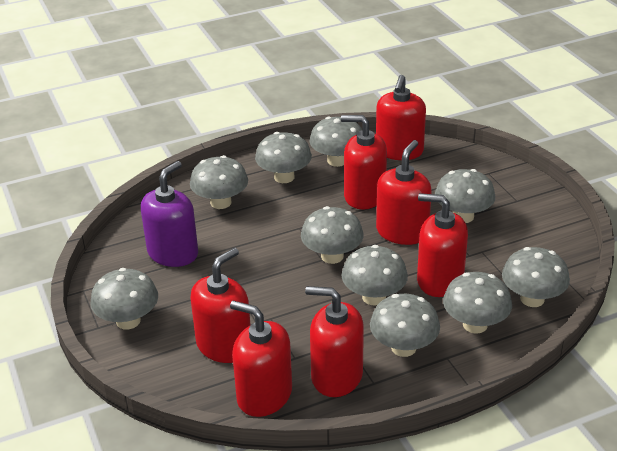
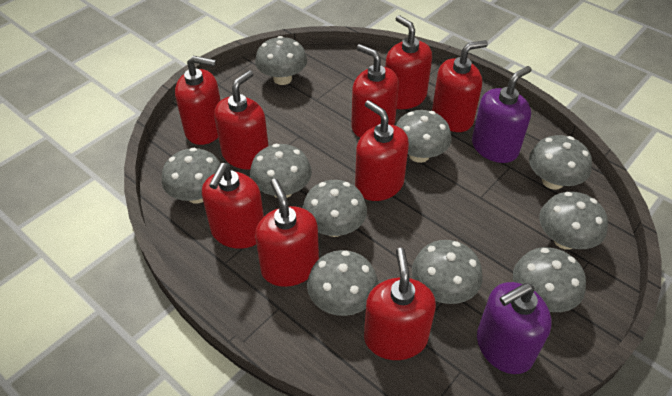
purple soap dispenser: 1 -> 2
red soap dispenser: 7 -> 9

